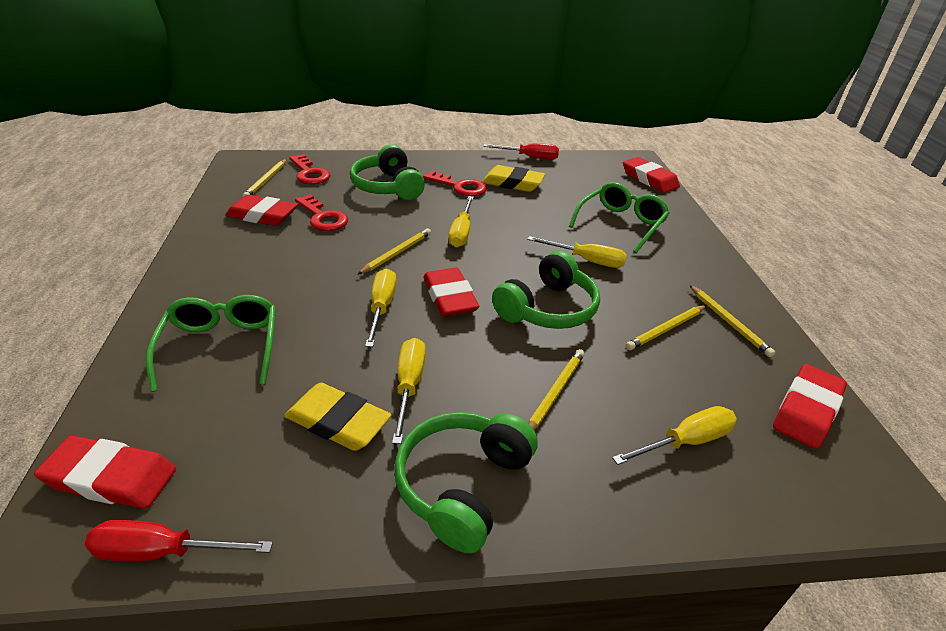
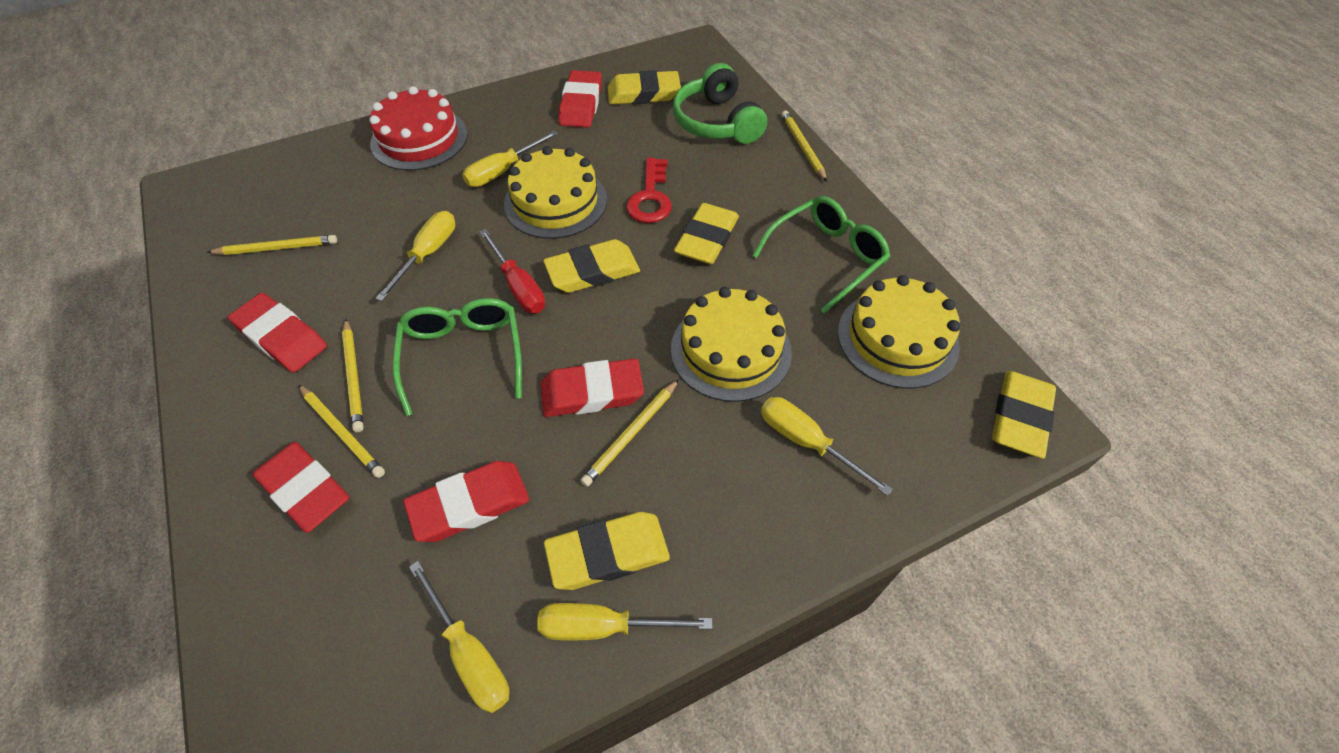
green headphones: 3 -> 1
red cake: 0 -> 1
red key: 3 -> 1
red screwdriver: 2 -> 1
yellow cake: 0 -> 3
yellow eraser: 2 -> 5

